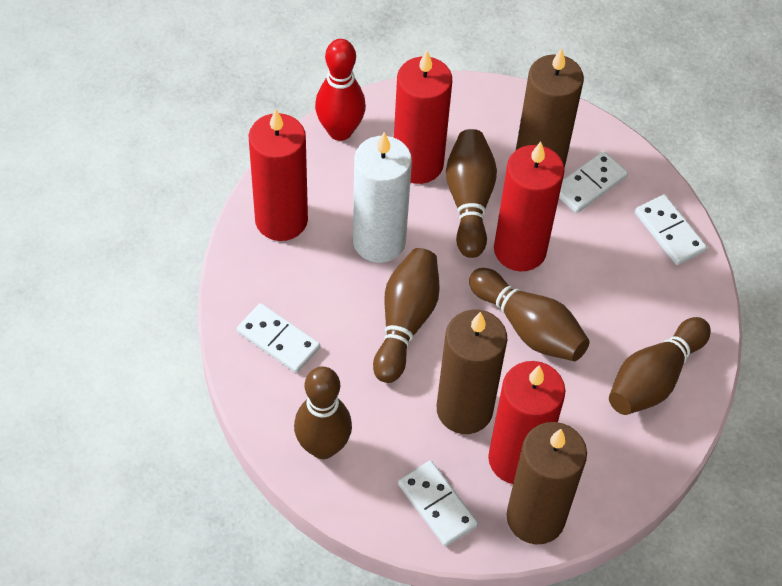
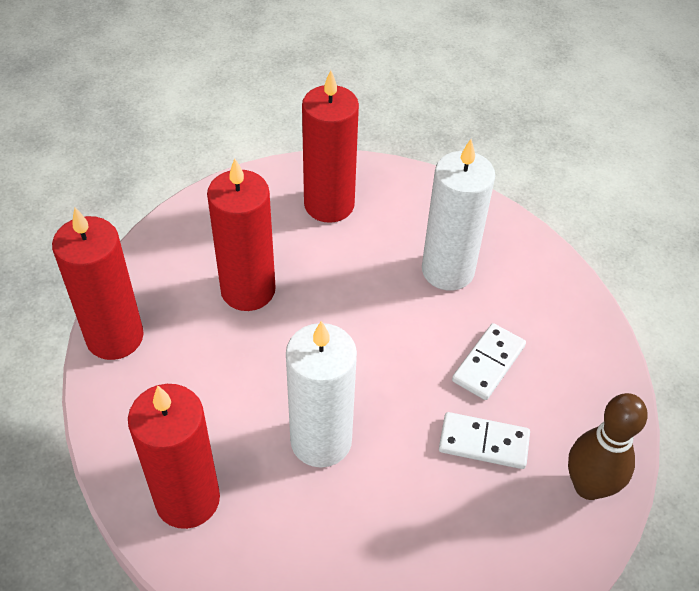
brown bowling pin: 5 -> 1
brown candle: 3 -> 0
red bowling pin: 1 -> 0
white candle: 1 -> 2
white domino: 4 -> 2

